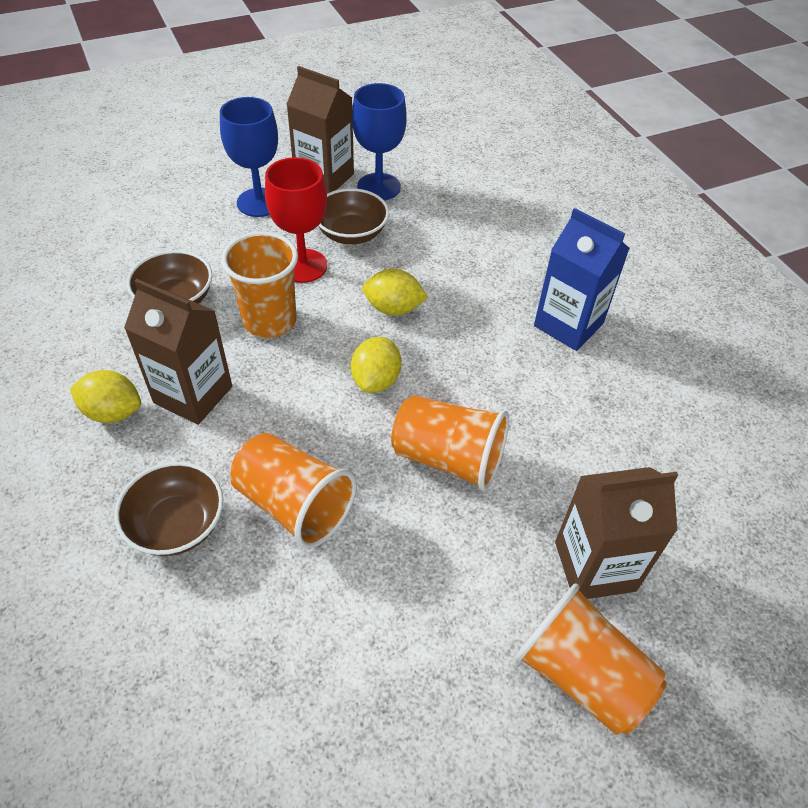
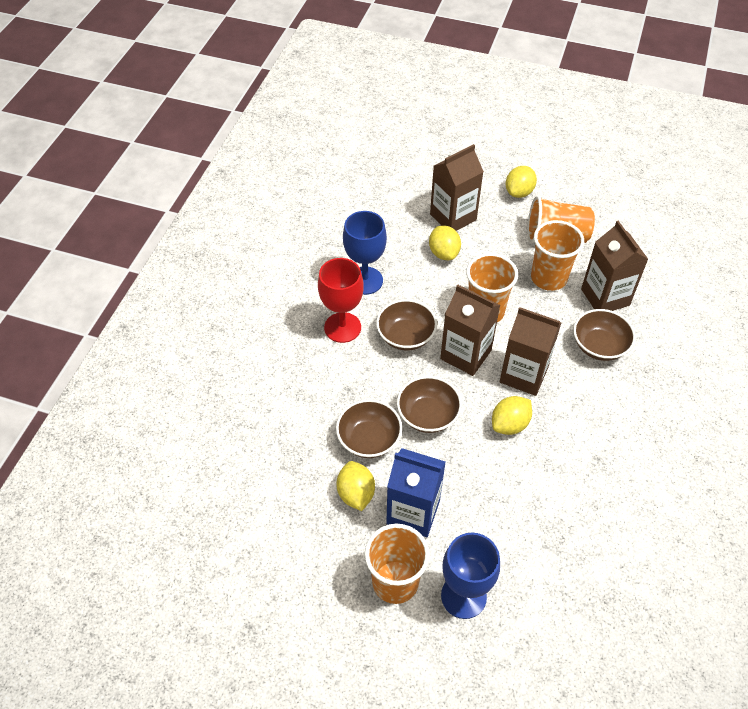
brown bowl: 3 -> 4
brown carton: 3 -> 4
yellow lemon: 3 -> 4

